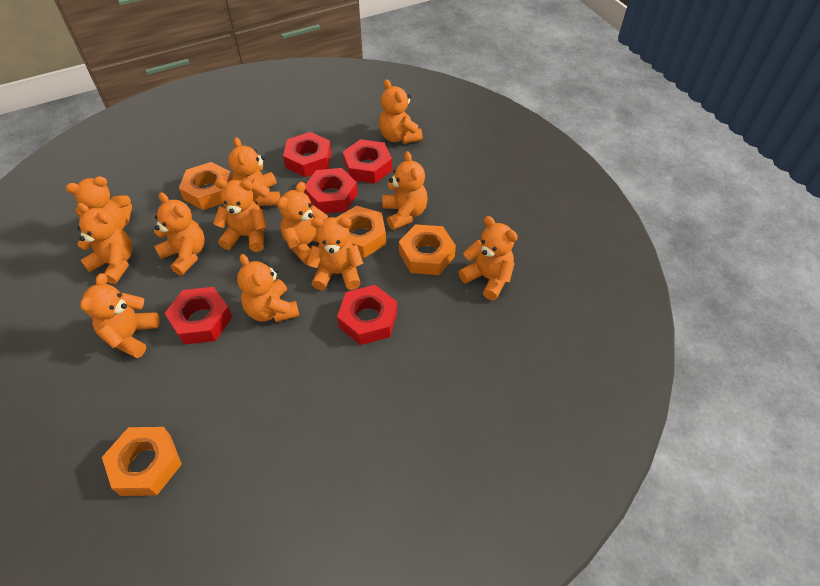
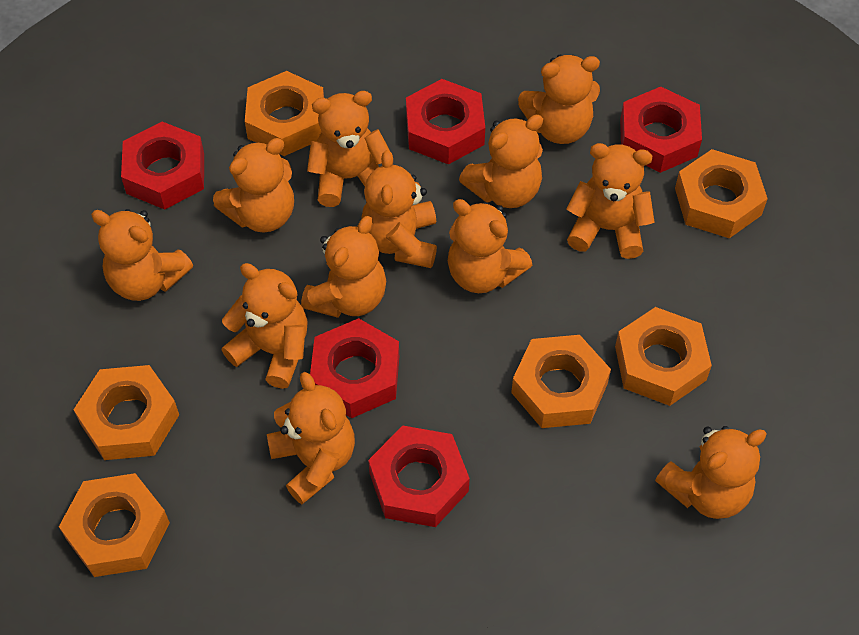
orange nut: 4 -> 6

